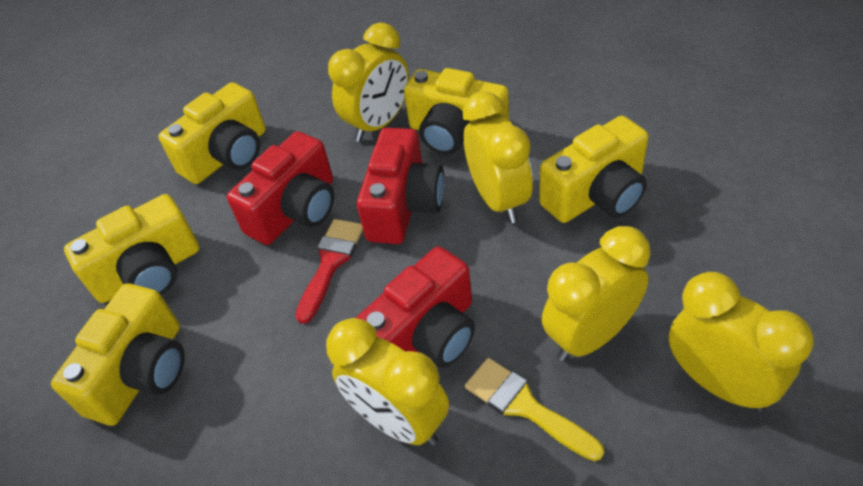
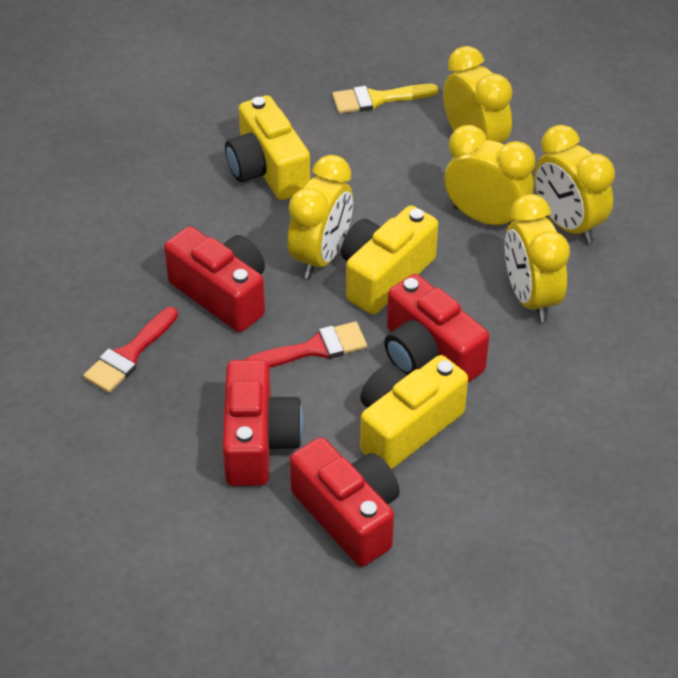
red brush: 1 -> 2
red camera: 3 -> 4
yellow camera: 5 -> 3

